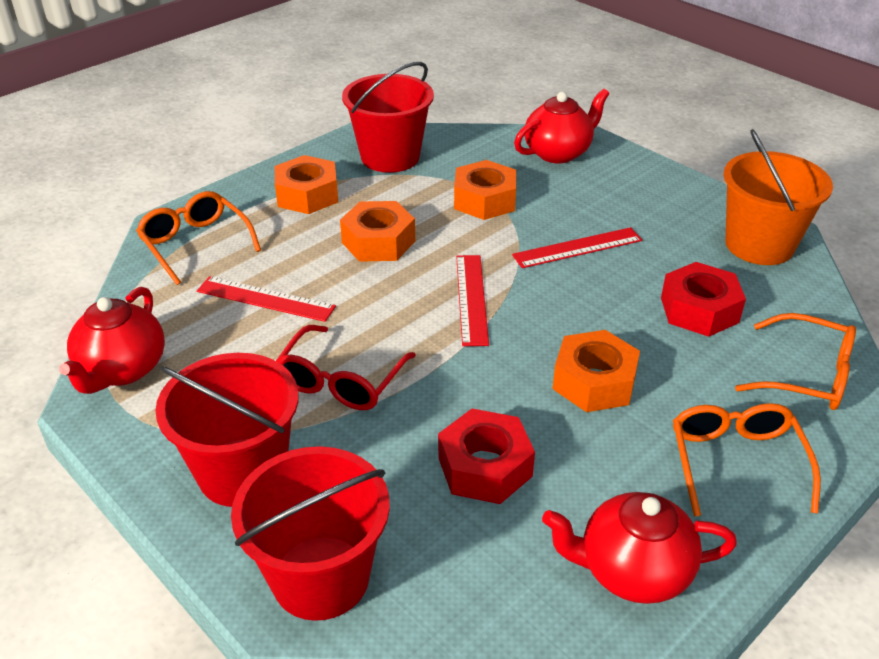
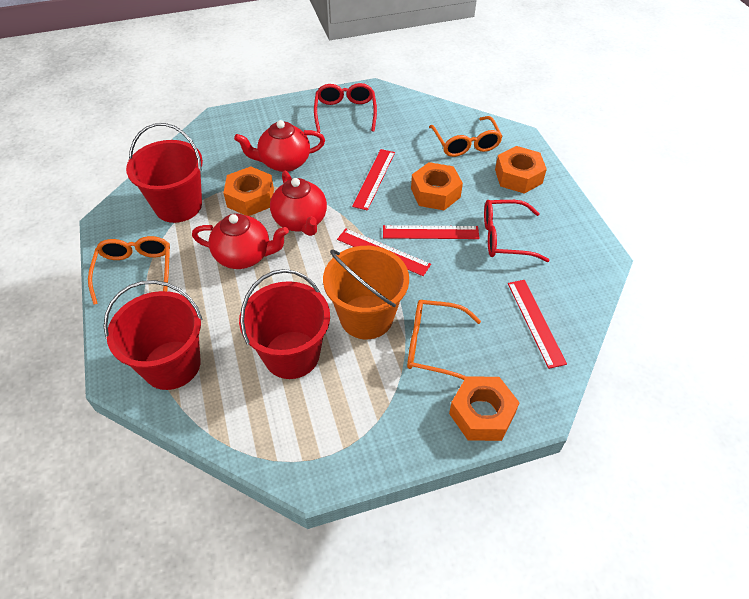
red glasses: 1 -> 2
red nut: 2 -> 0
red ruler: 3 -> 4

